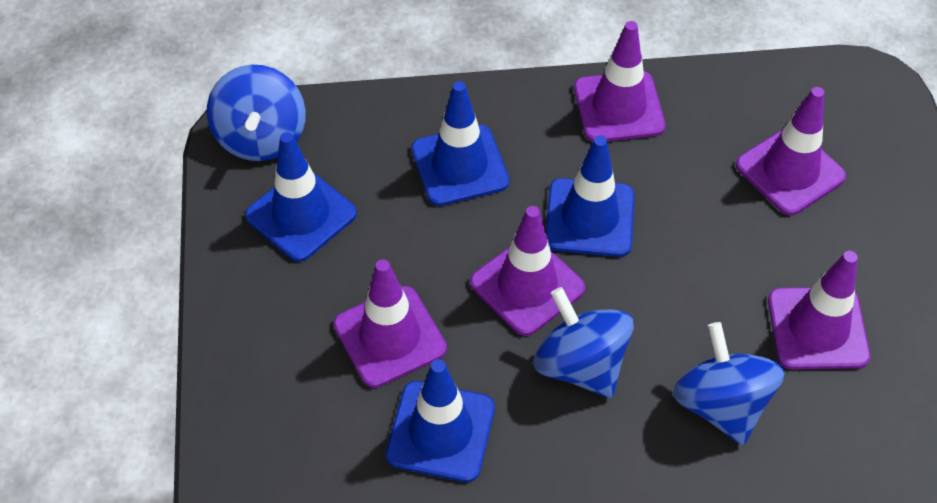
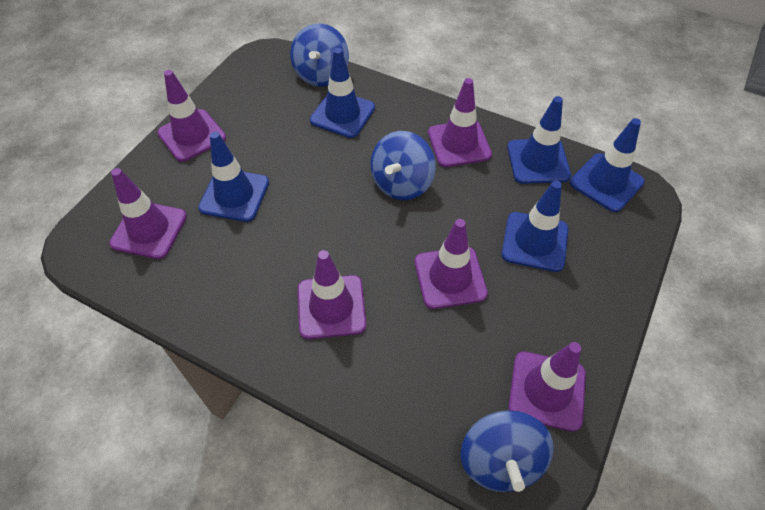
blue traffic cone: 4 -> 5
purple traffic cone: 5 -> 6

